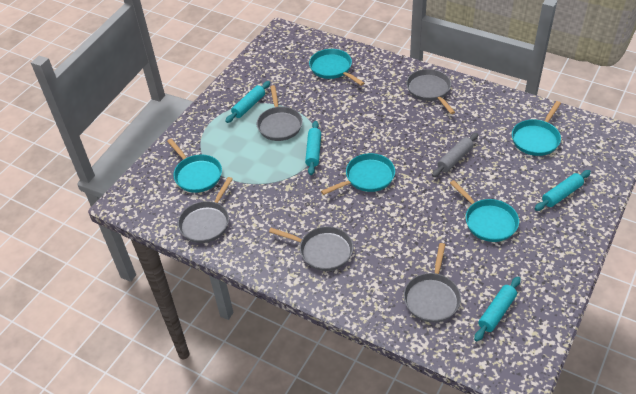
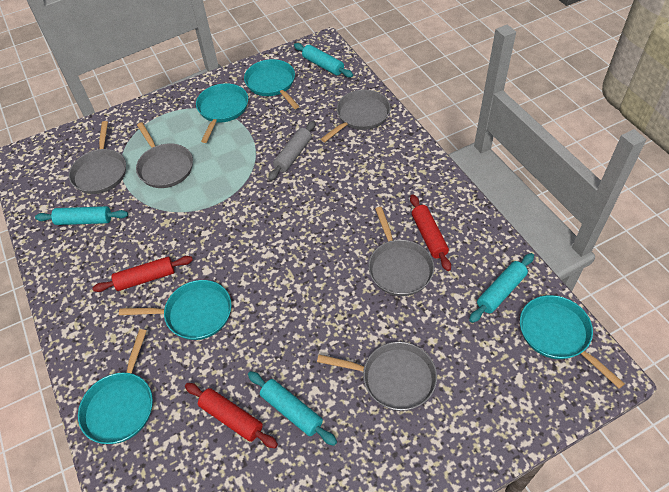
red rolling pin: 0 -> 3

